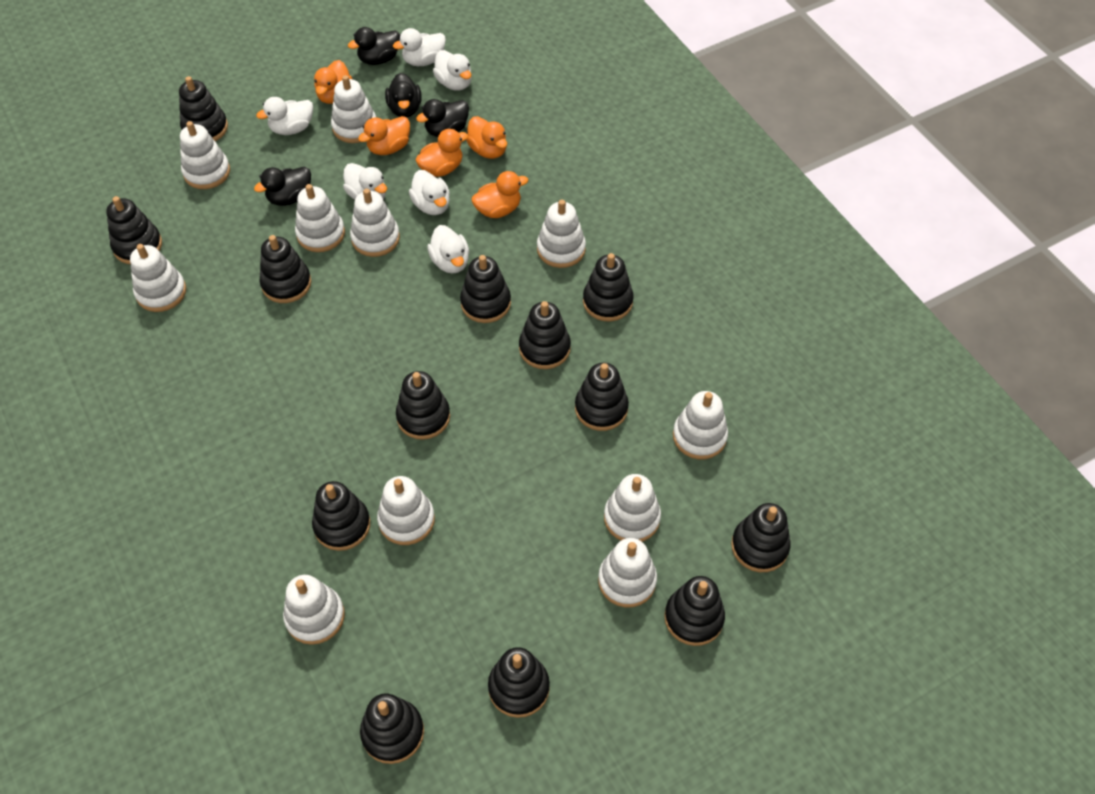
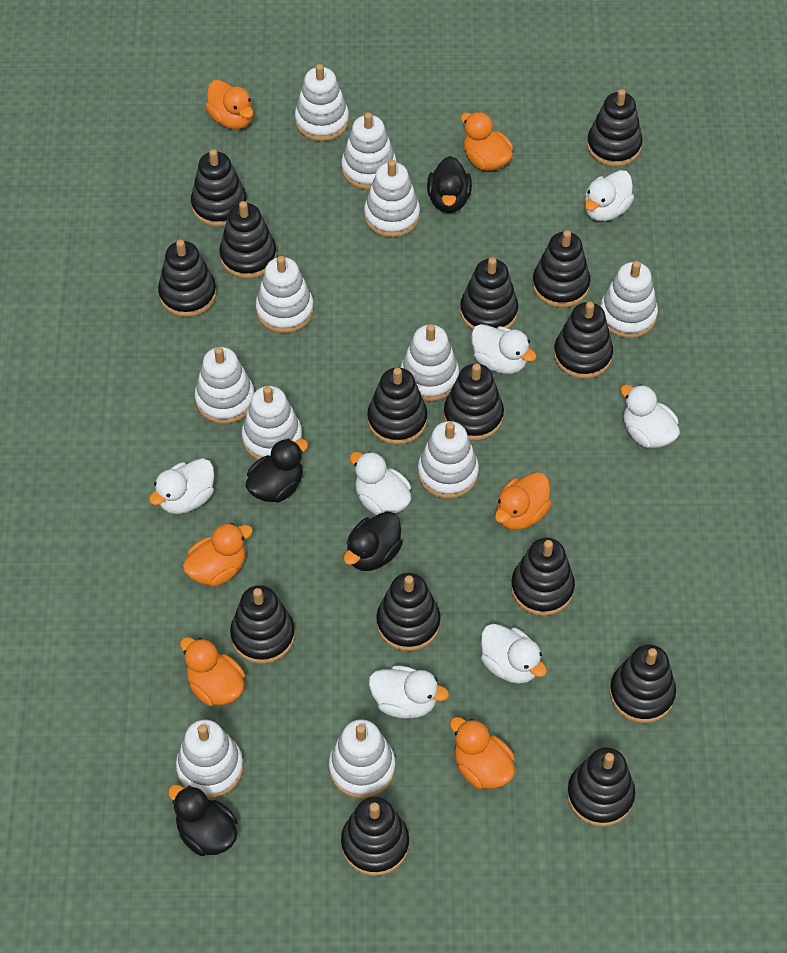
black stacking toy: 13 -> 15
orange duck: 5 -> 6
white duck: 6 -> 7

